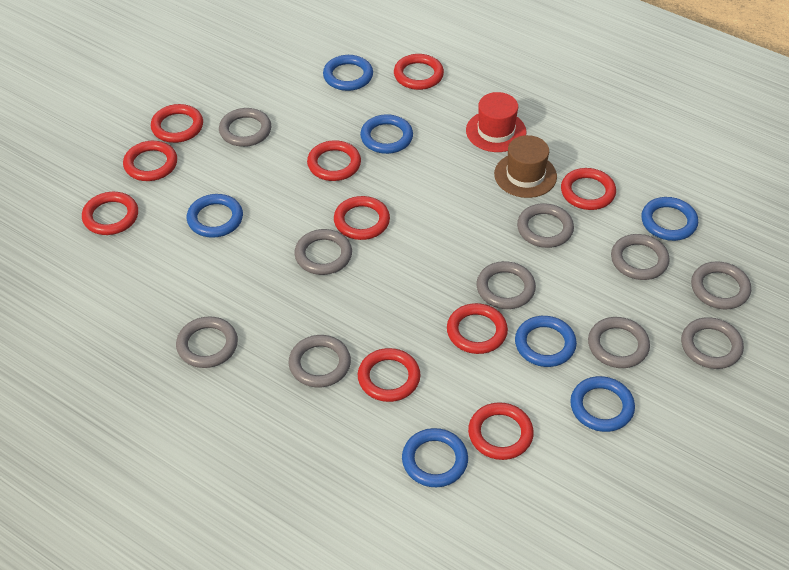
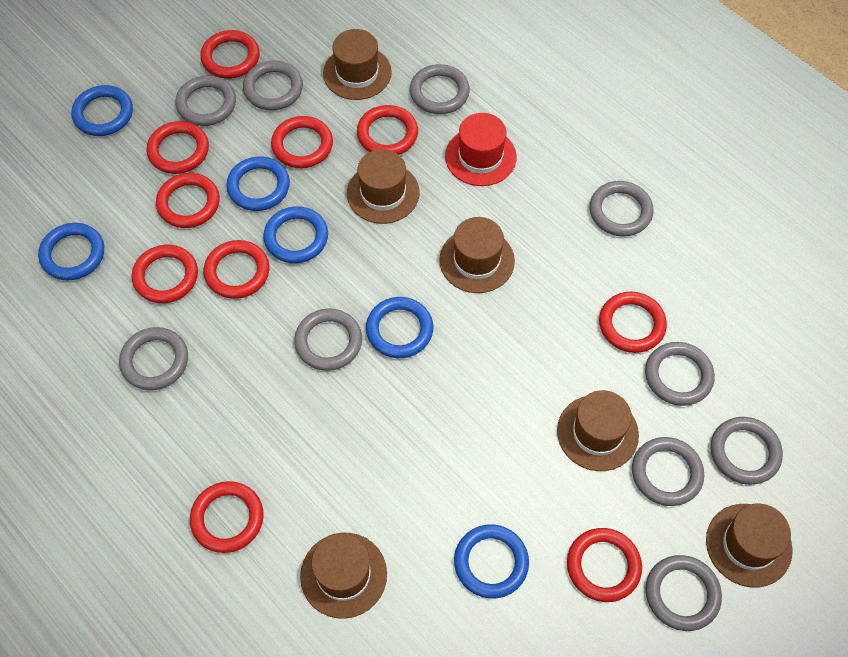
blue ring: 7 -> 6
brown hat: 1 -> 6

